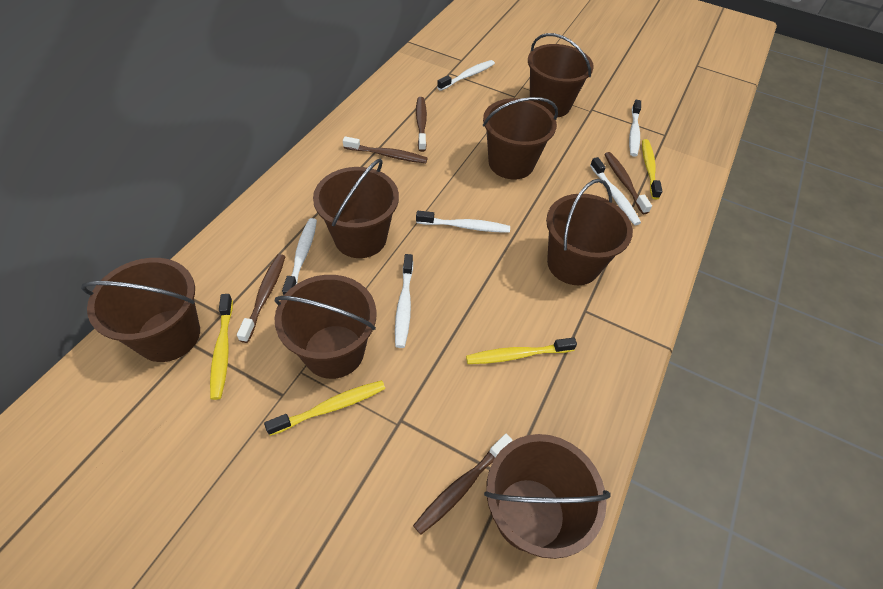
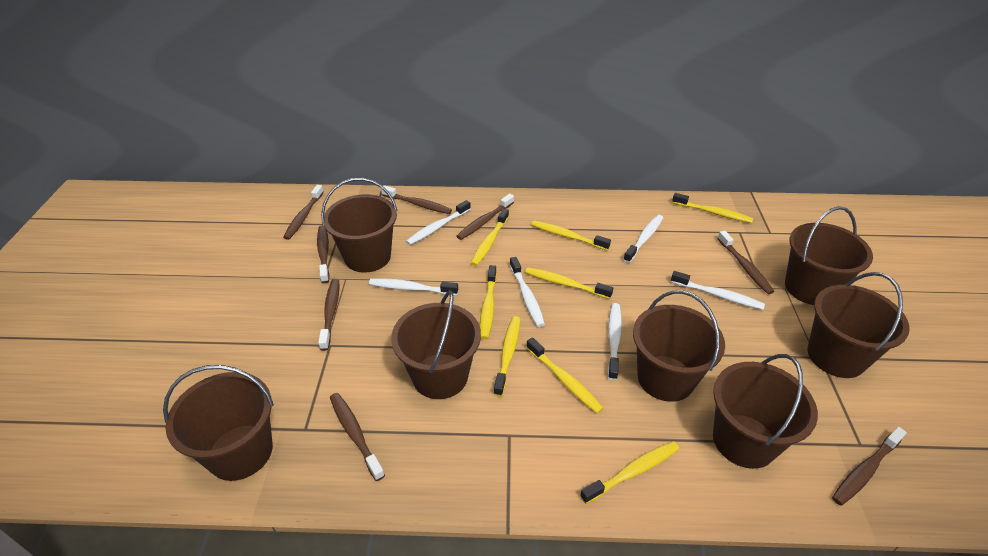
brown toothbrush: 5 -> 8
yellow toothbrush: 4 -> 8

